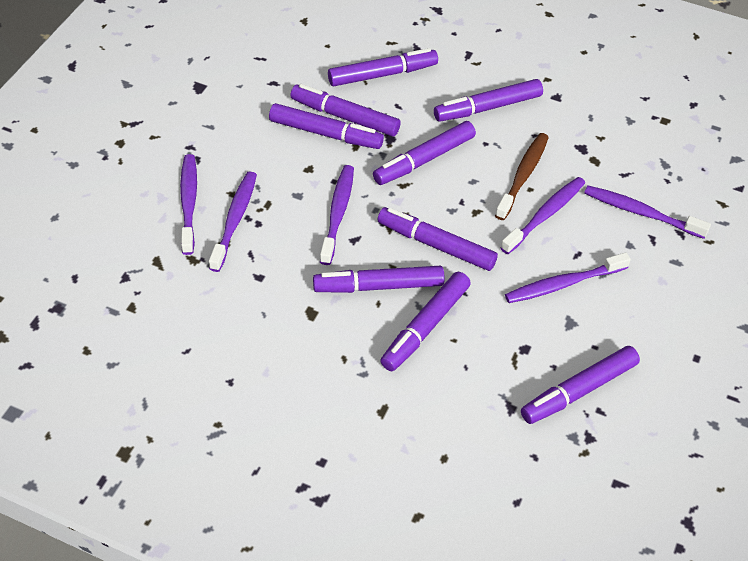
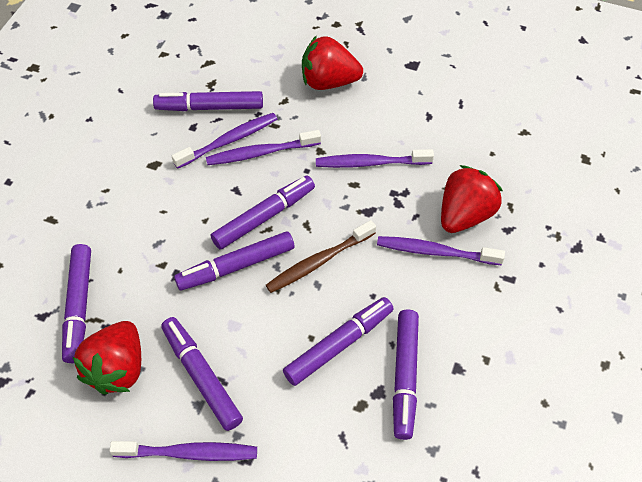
purple marker: 9 -> 7
purple toothbrush: 6 -> 5
red strawberry: 0 -> 3

